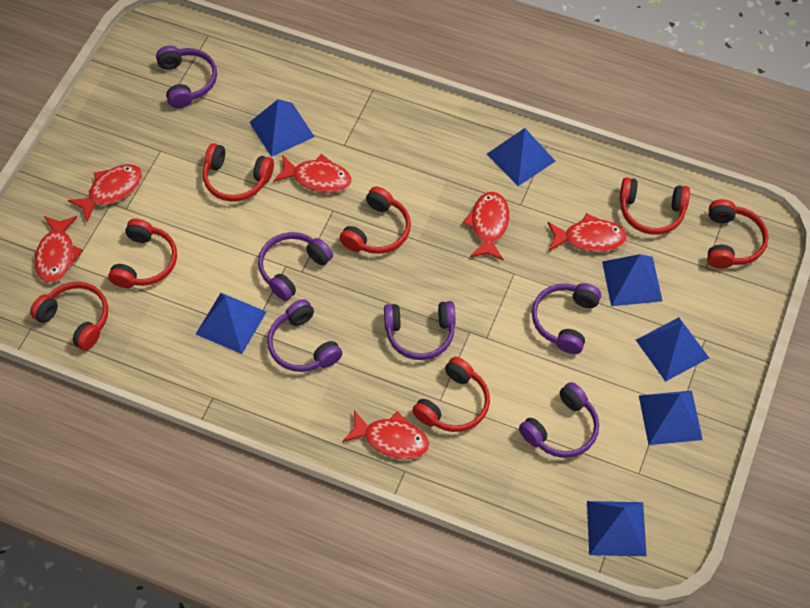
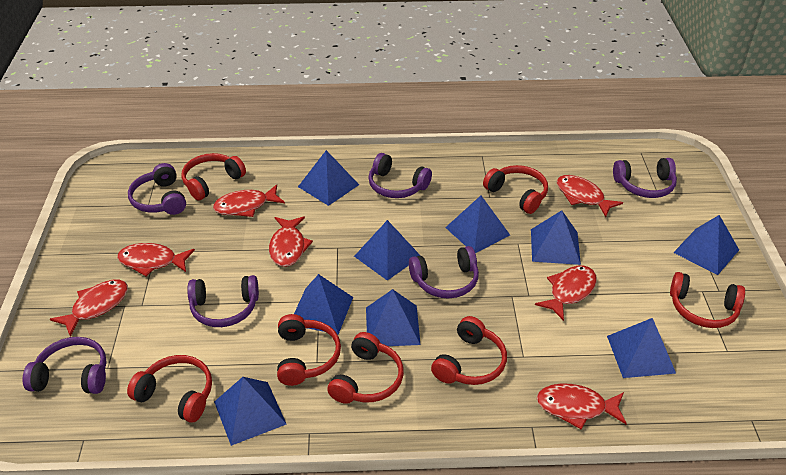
blue pyramid: 7 -> 9
red fish: 6 -> 7

